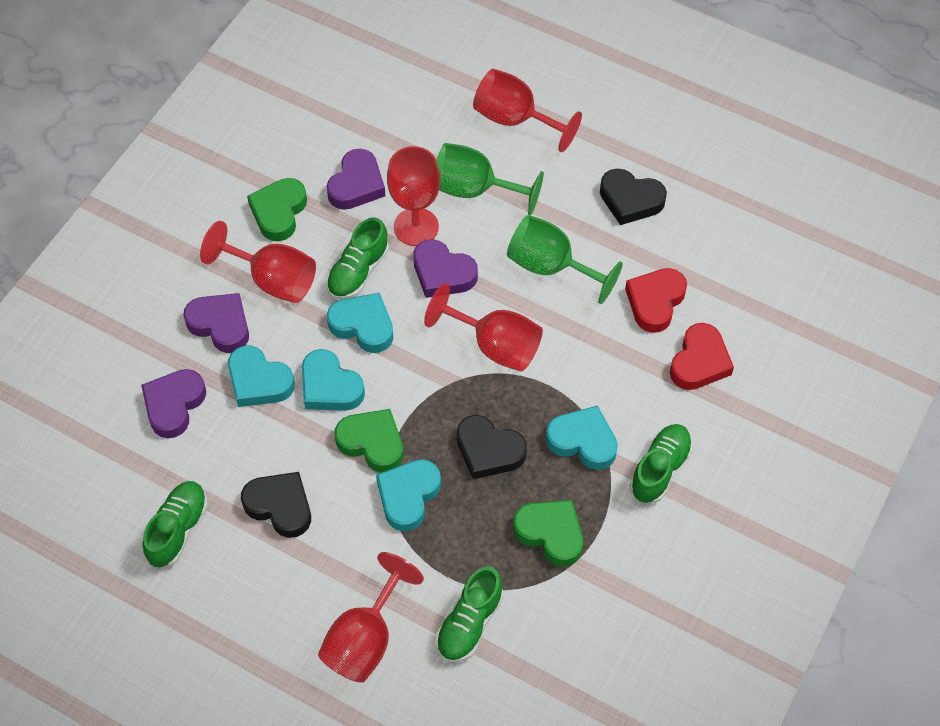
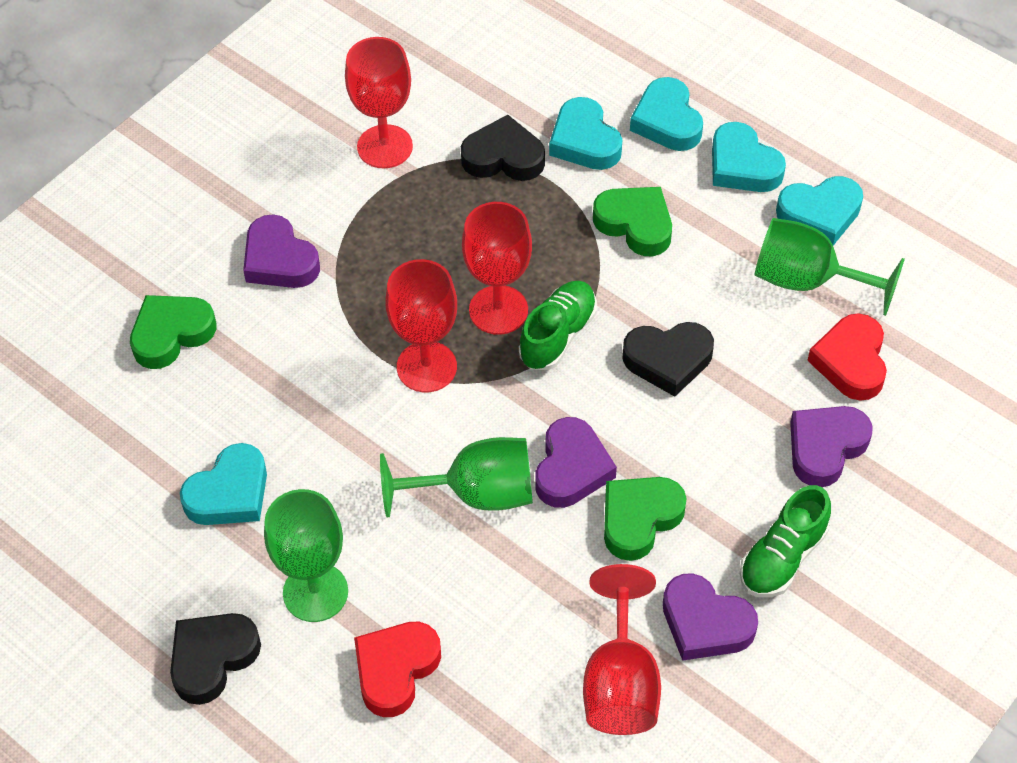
green goblet: 2 -> 3
green shoe: 4 -> 2
red goblet: 5 -> 4

